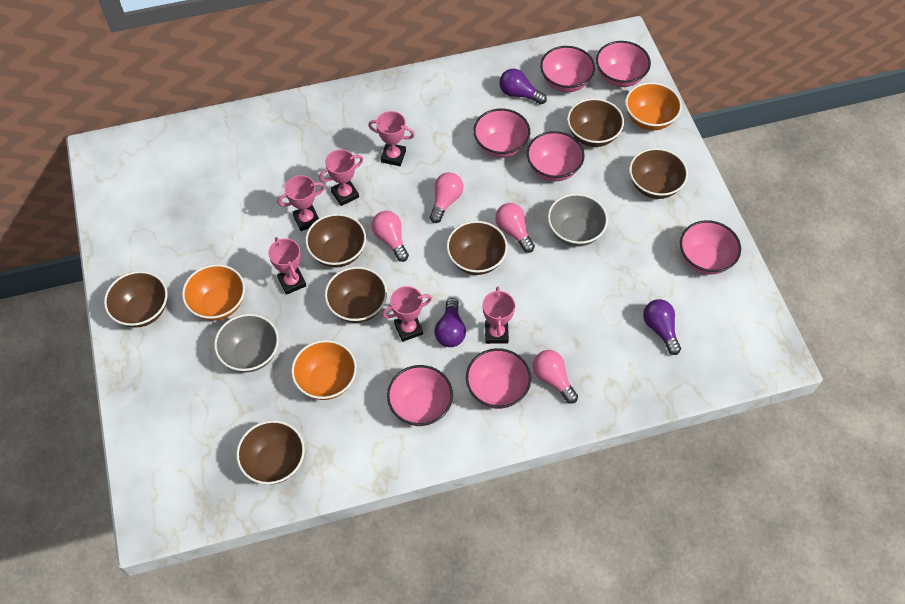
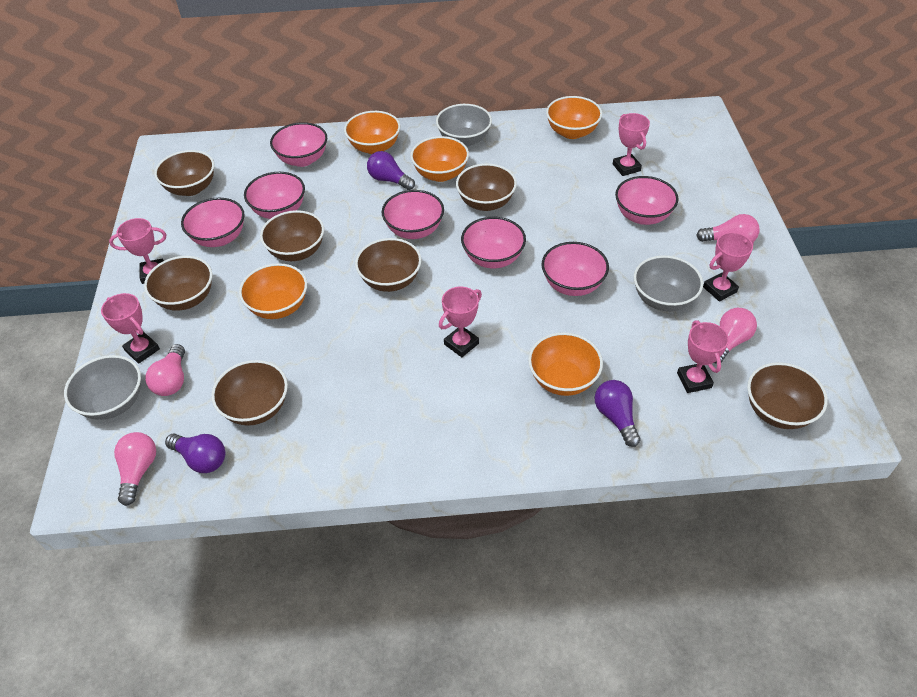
grey bowl: 2 -> 3
orange bowl: 3 -> 5

